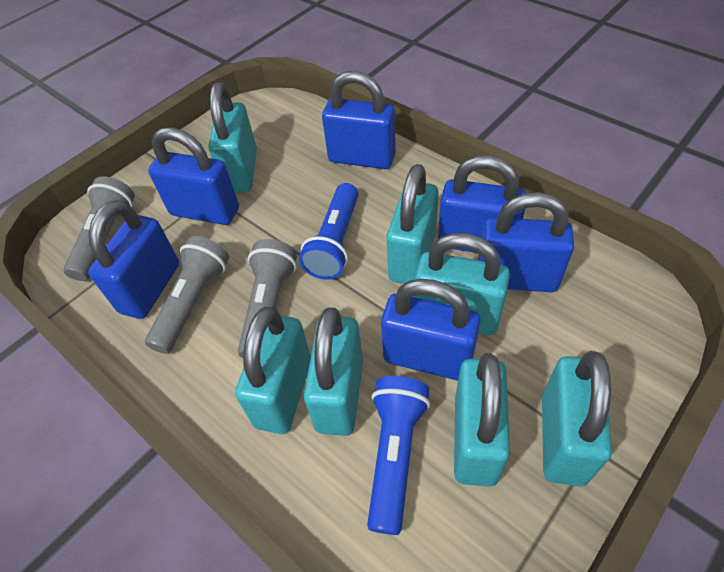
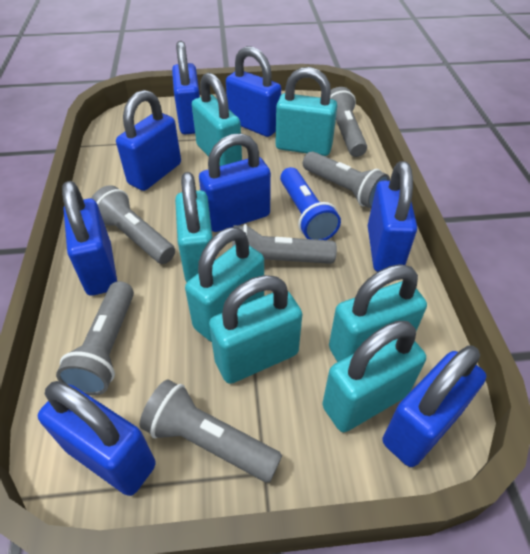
blue flashlight: 2 -> 1
blue padlock: 6 -> 8
grey flashlight: 3 -> 6

